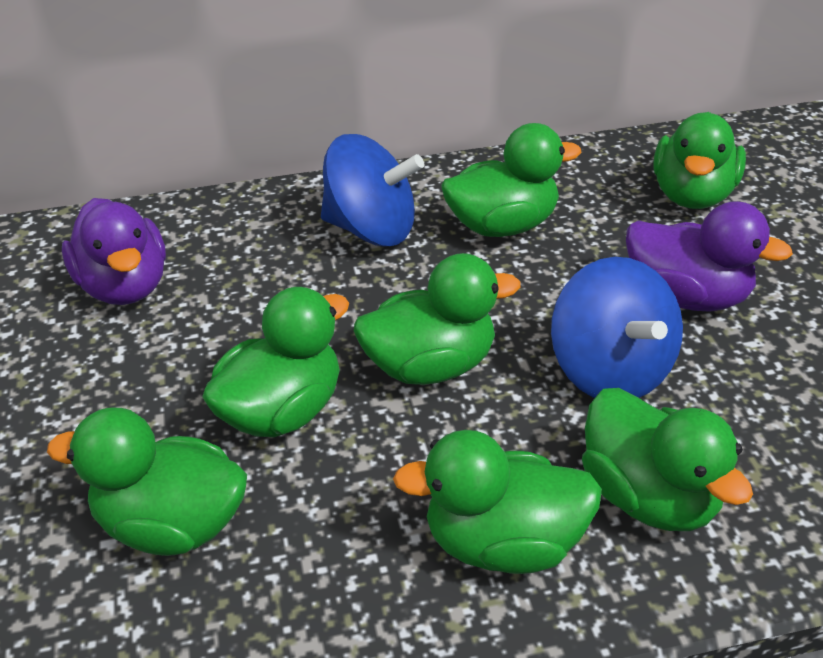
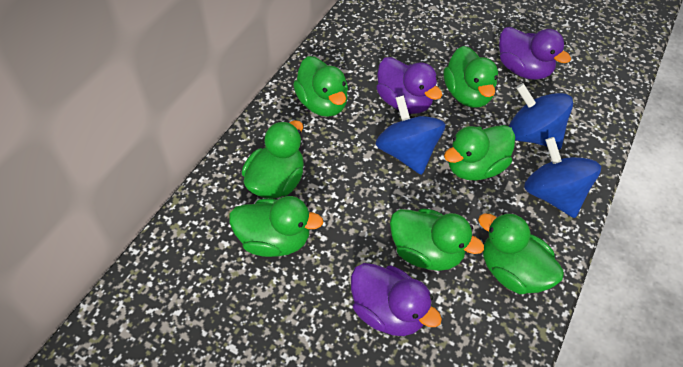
blue spinning top: 2 -> 3
purple duck: 2 -> 3

